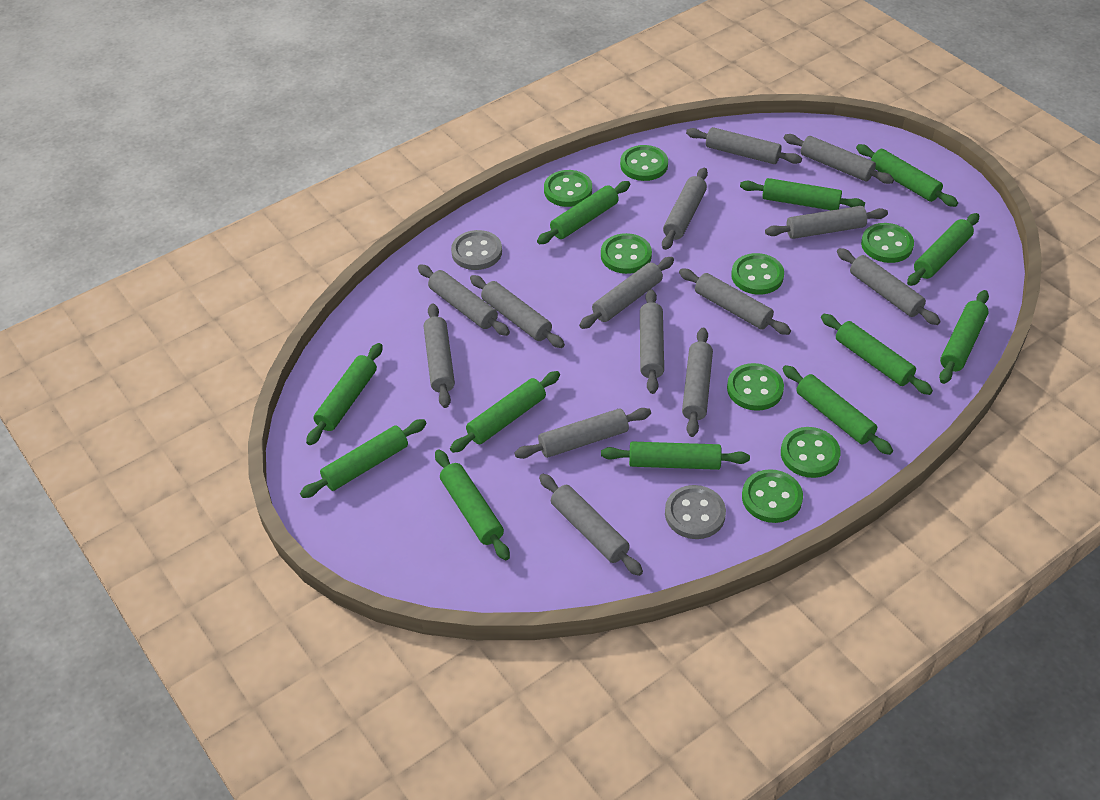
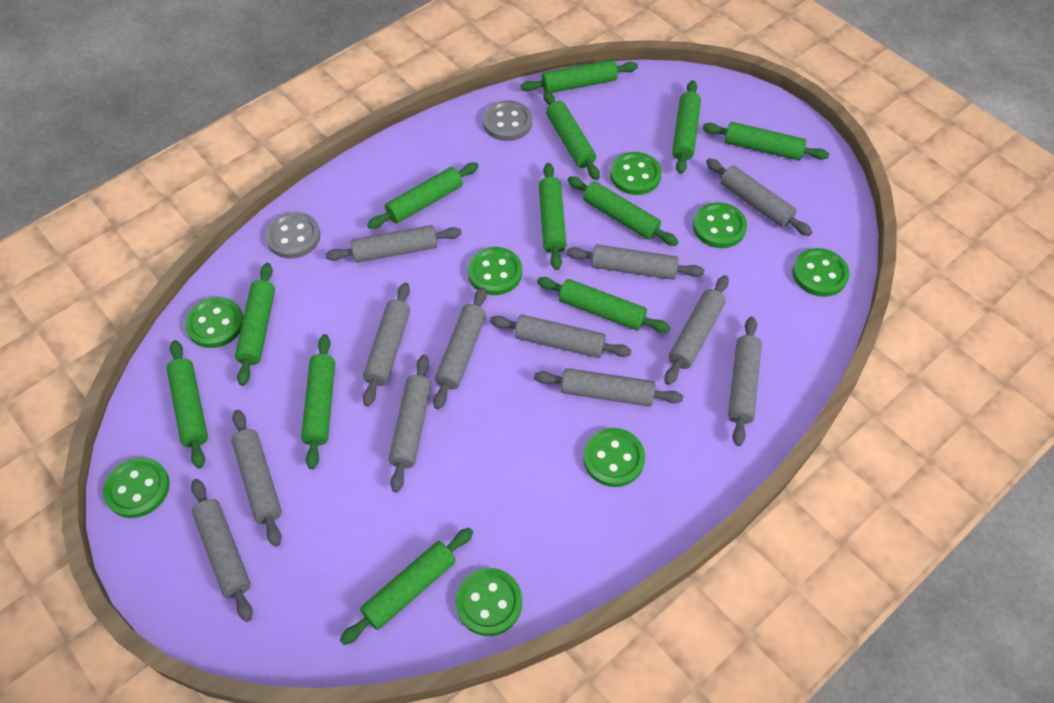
grey rolling pin: 14 -> 12

